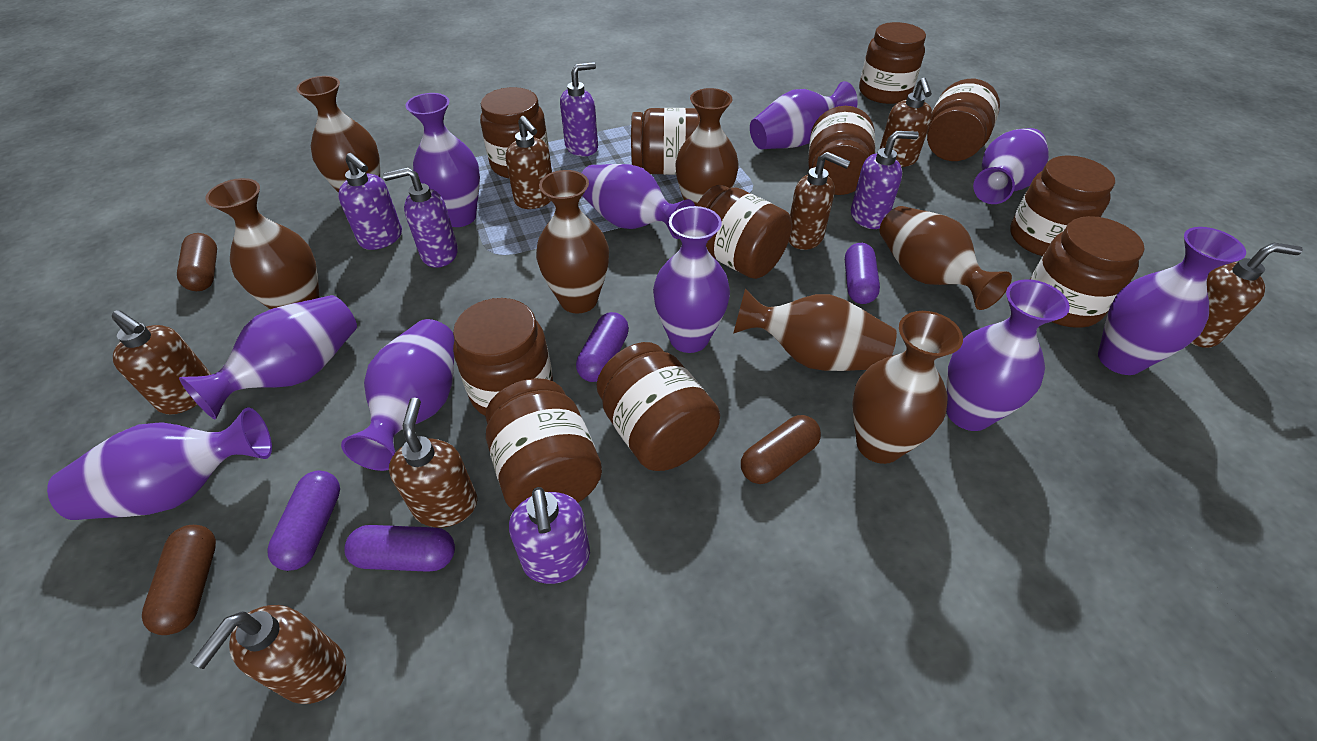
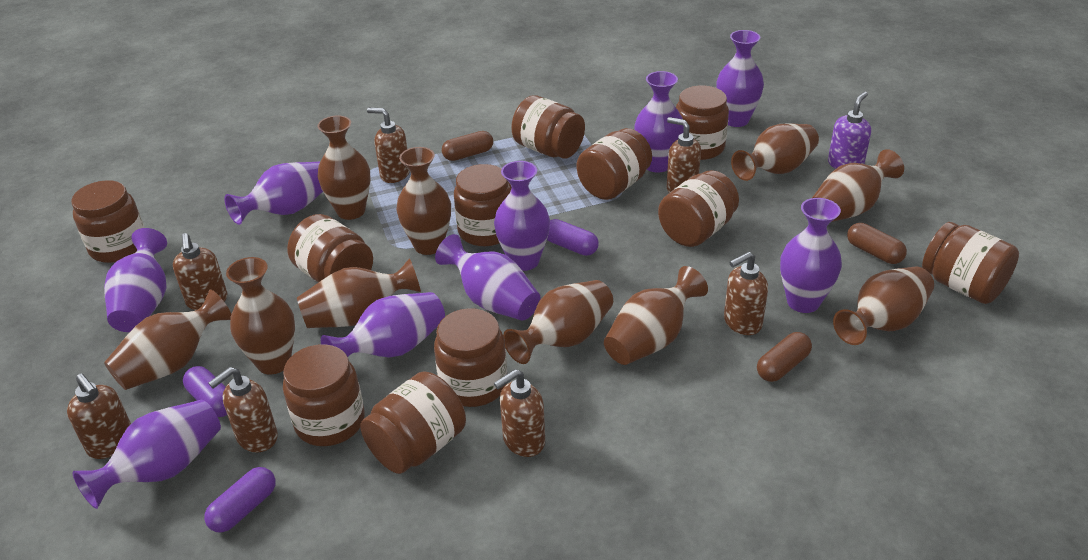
brown vase: 7 -> 10
purple capsule: 4 -> 3
purple soap dispenser: 5 -> 1
purple vase: 10 -> 9

